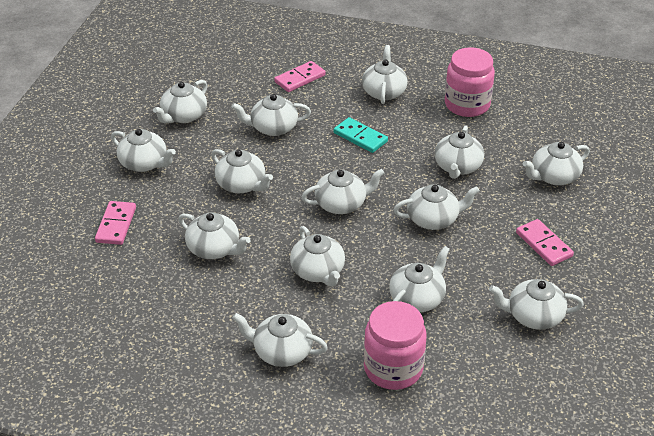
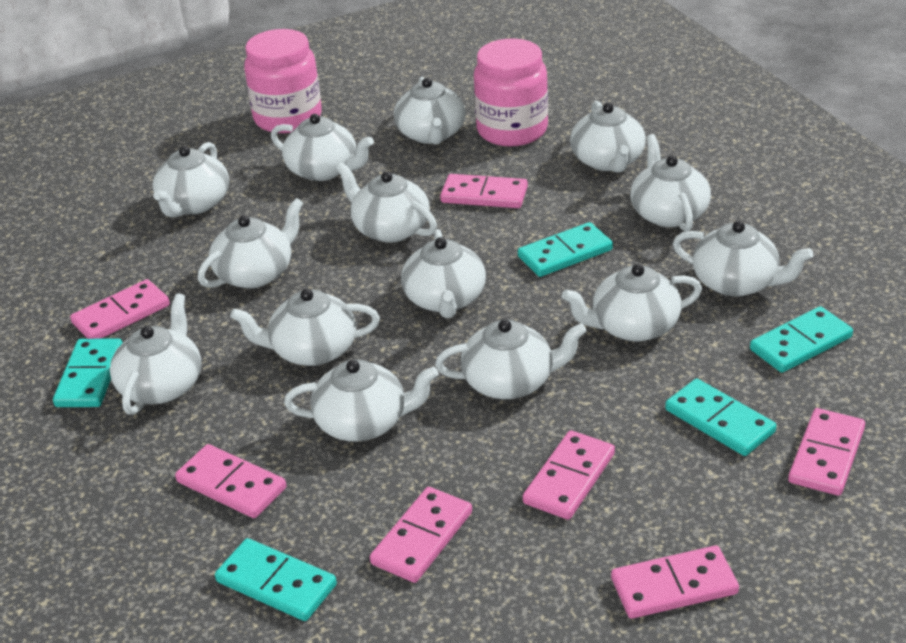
pink domino: 3 -> 7
turquoise domino: 1 -> 5

